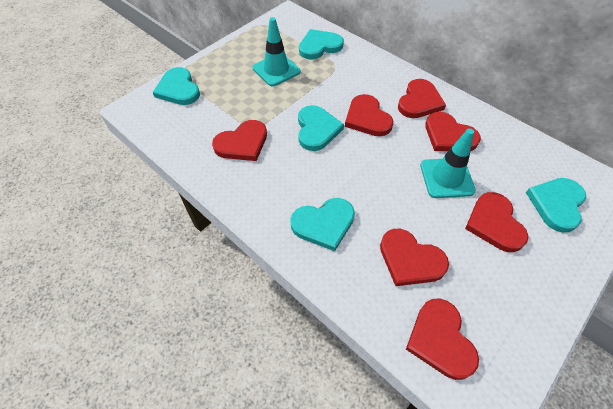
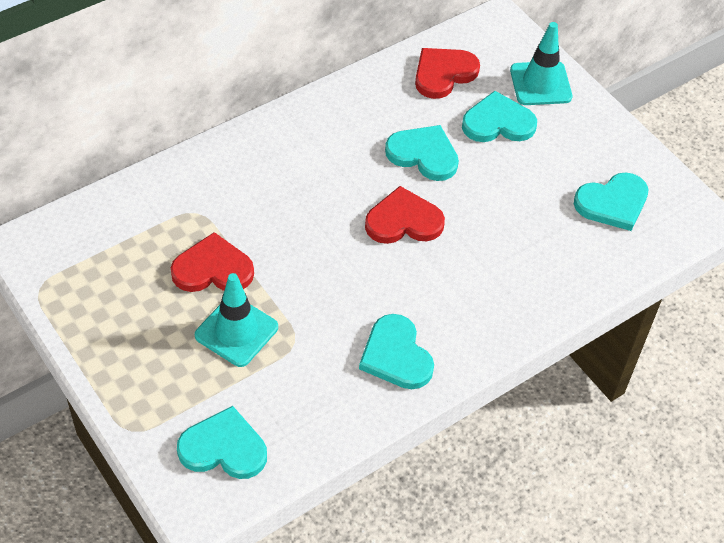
red heart: 7 -> 3

